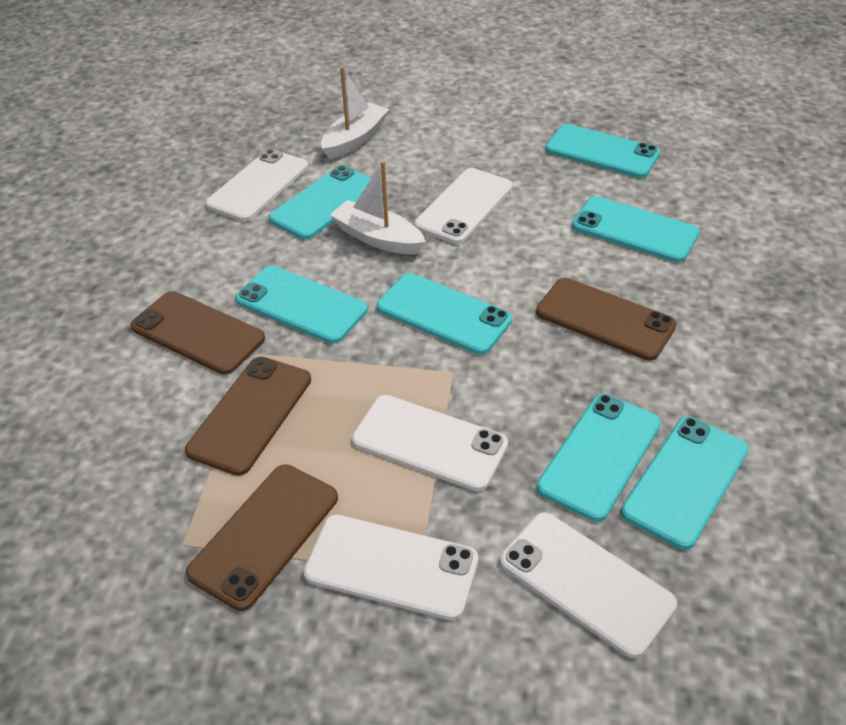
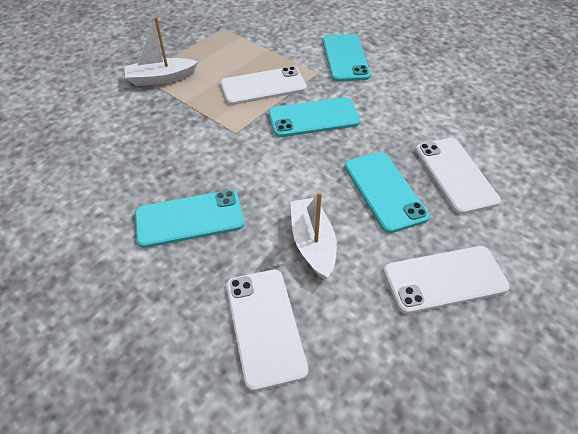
brown phone: 4 -> 0
turquoise phone: 7 -> 4
white phone: 5 -> 4

